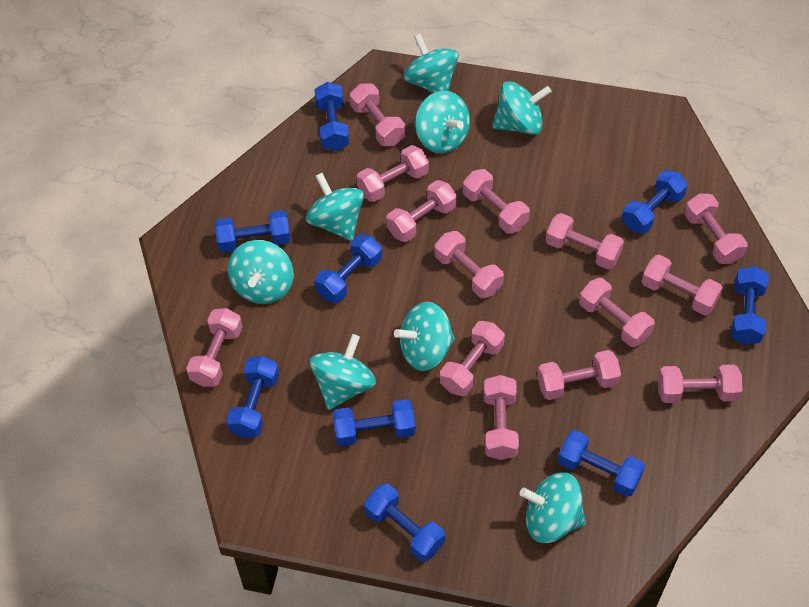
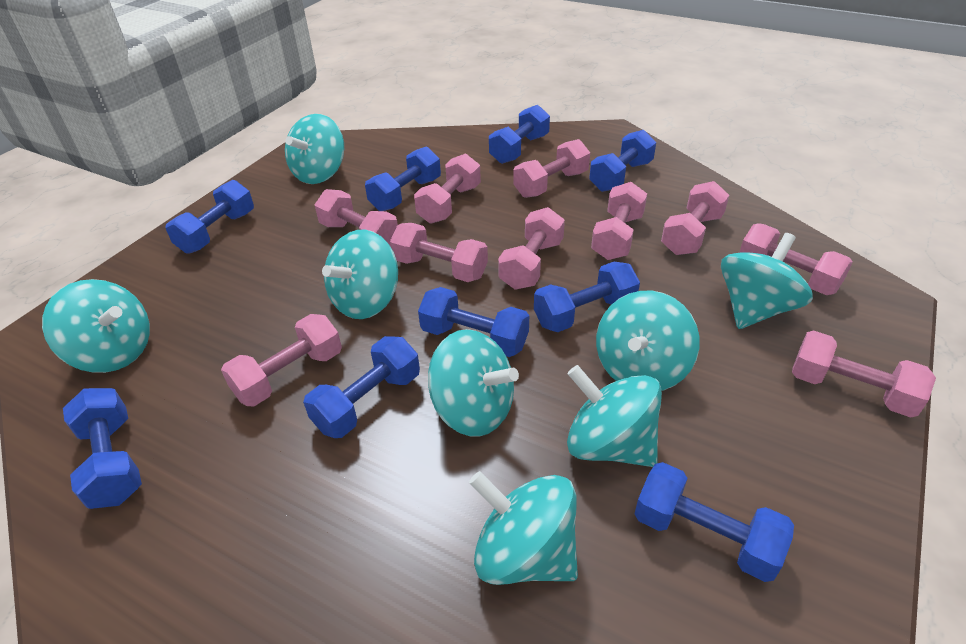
pink dumbbell: 14 -> 10

